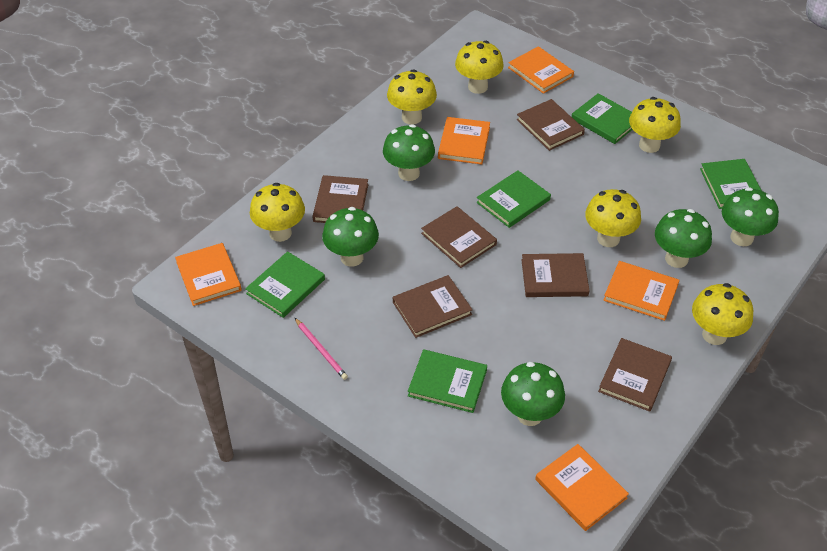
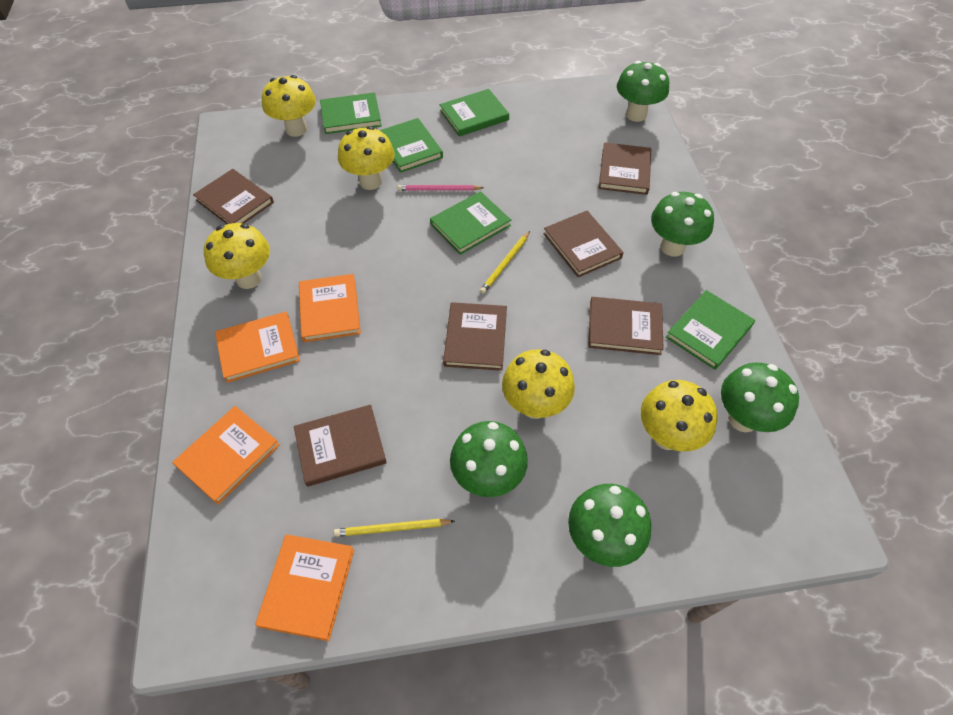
orange book: 5 -> 4
yellow mushroom: 6 -> 5
yellow pencil: 0 -> 2

